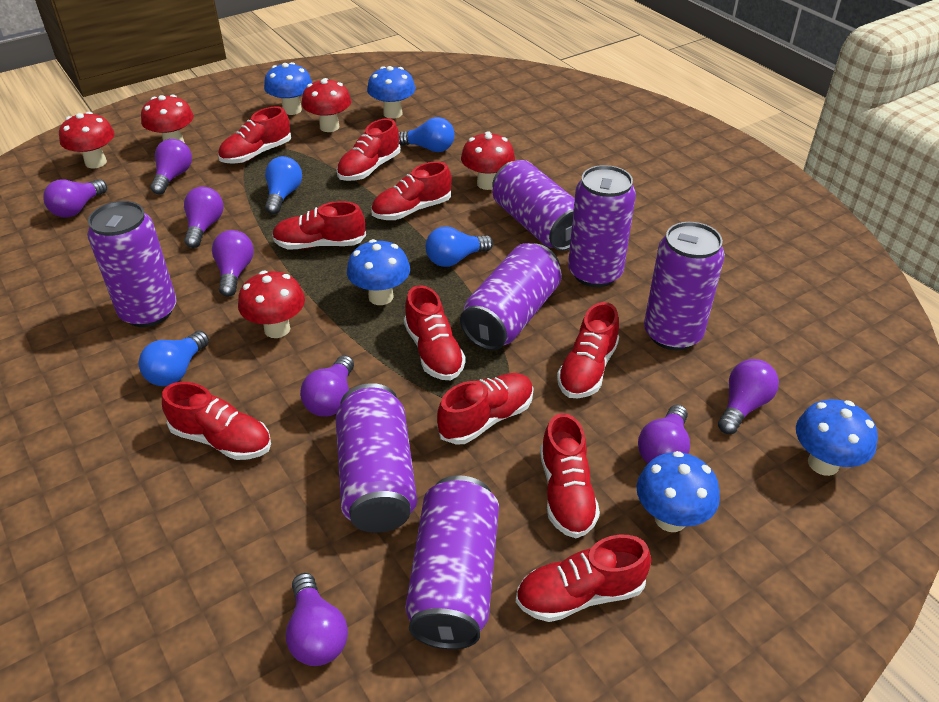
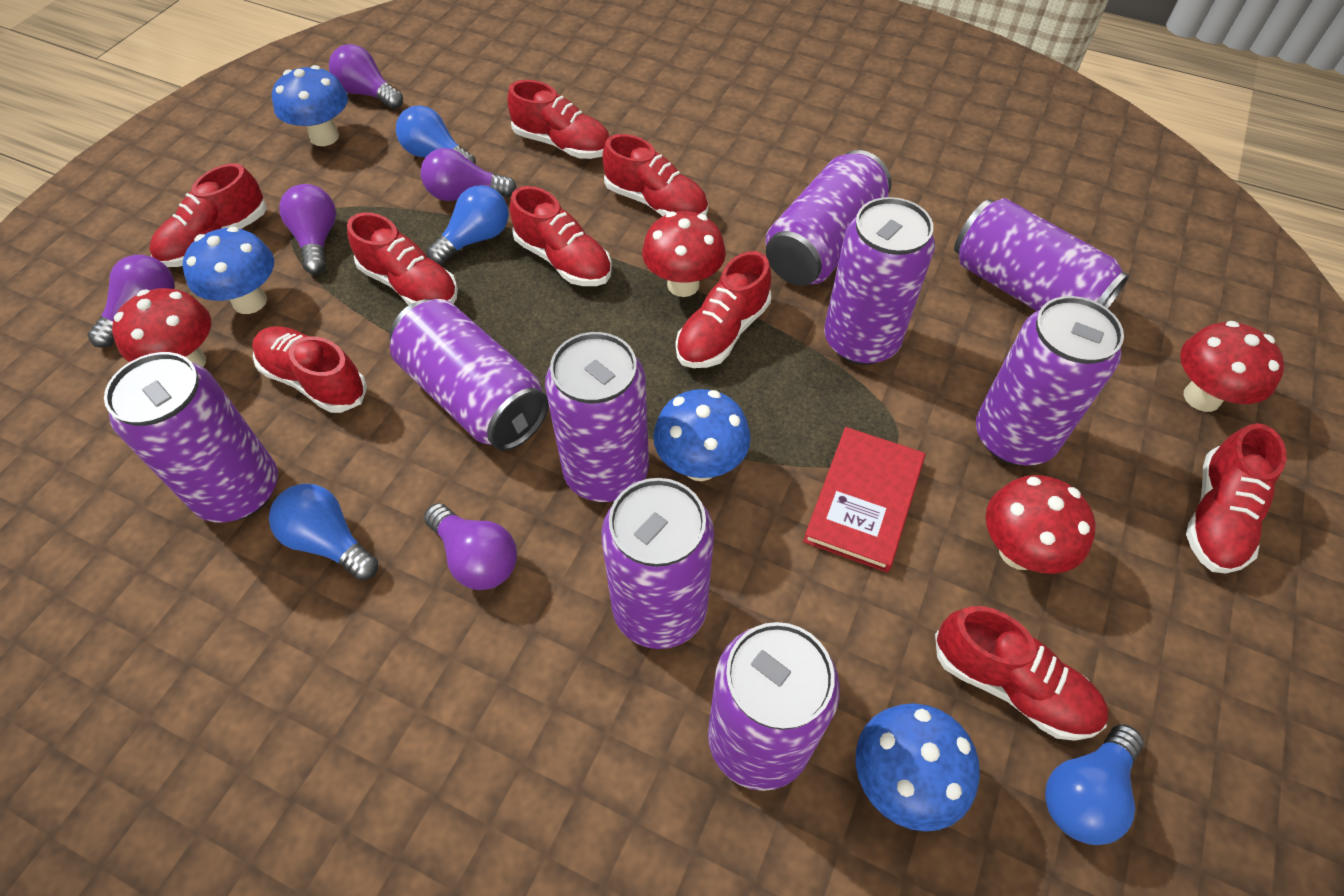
blue mushroom: 5 -> 4
purple can: 7 -> 9
purple light bulb: 8 -> 5
red book: 0 -> 1
red mushroom: 5 -> 4
red shoe: 10 -> 9

